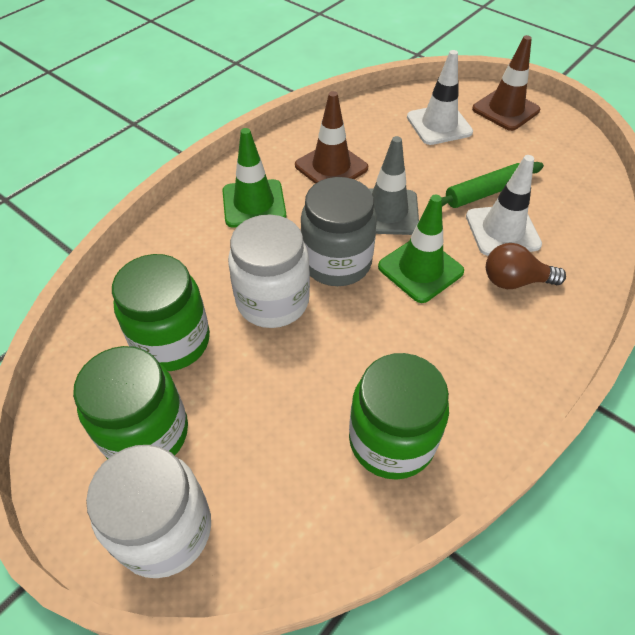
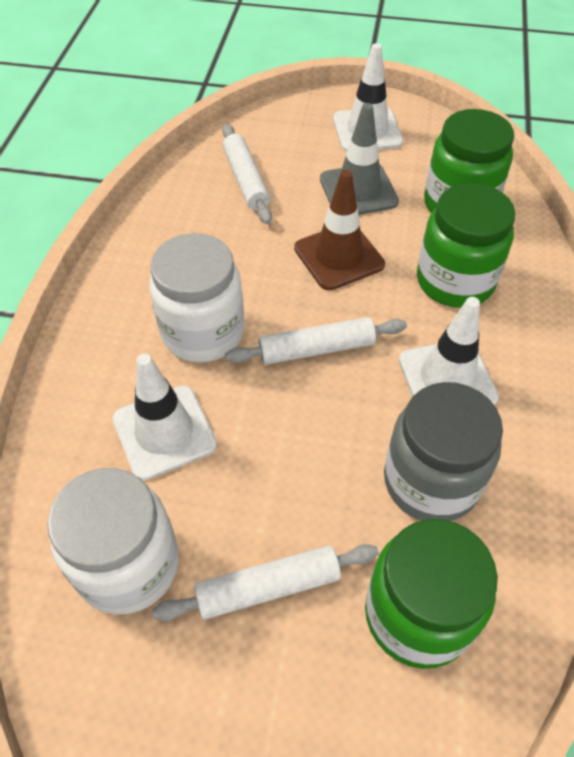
brown light bulb: 1 -> 0
brown traffic cone: 2 -> 1
green rolling pin: 1 -> 0
green traffic cone: 2 -> 0
white rolling pin: 0 -> 3
white traffic cone: 2 -> 3

